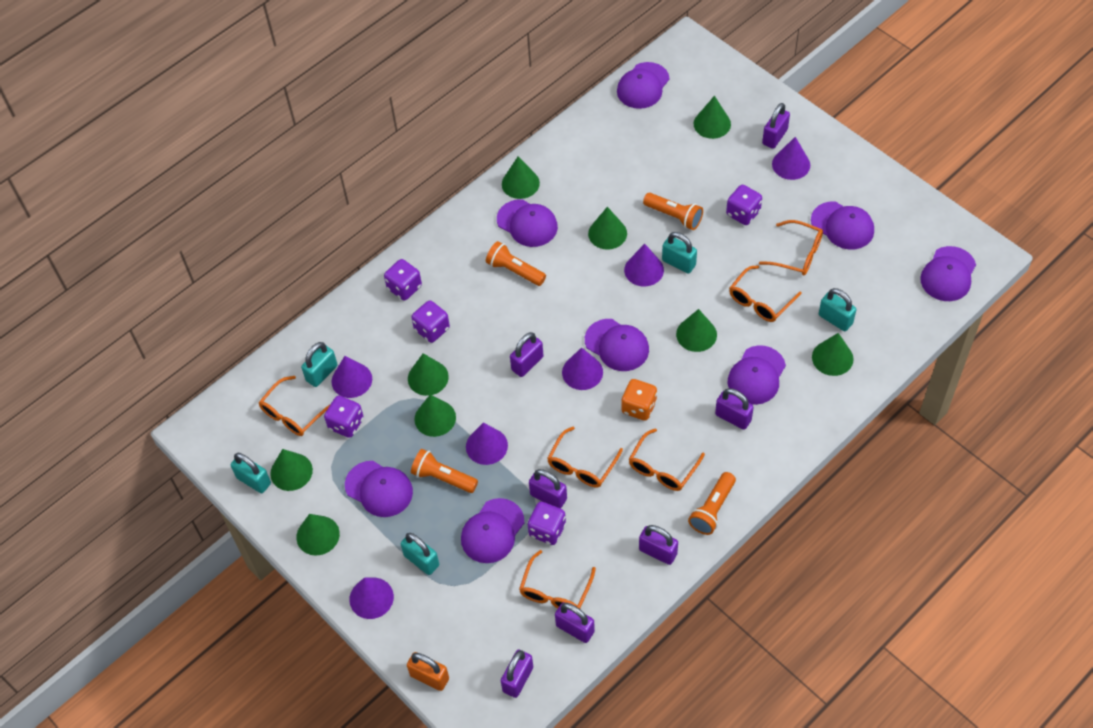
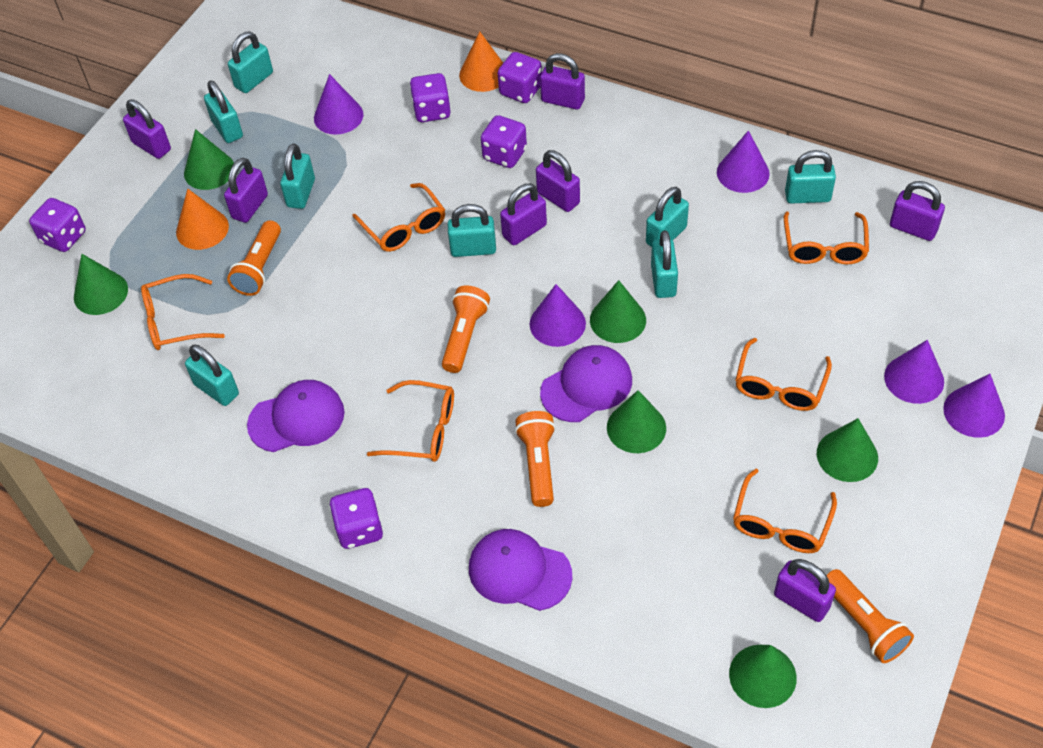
green cone: 9 -> 6
orange cone: 0 -> 2
orange dice: 1 -> 0
orange padlock: 1 -> 0
purple cap: 8 -> 3
purple cone: 6 -> 5
turquoise padlock: 5 -> 8

